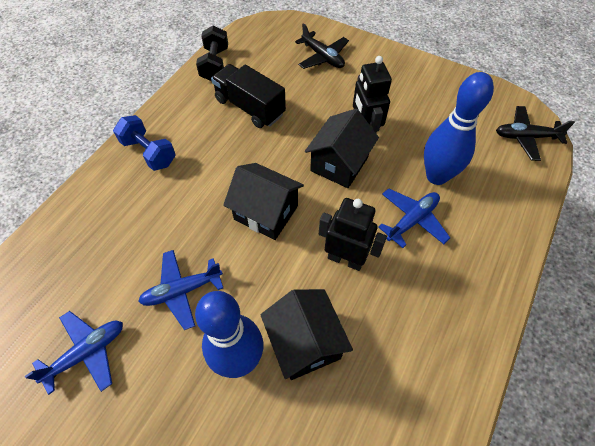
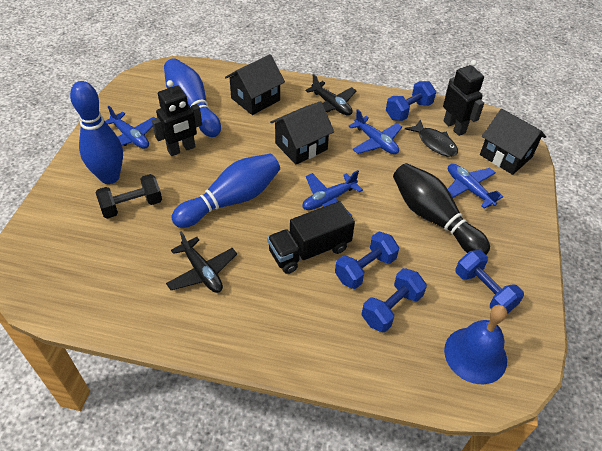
black bowling pin: 0 -> 1
black fish: 0 -> 1
blue bell: 0 -> 1
blue bowling pin: 2 -> 3
blue dumbbell: 1 -> 4
blue plane: 3 -> 4

